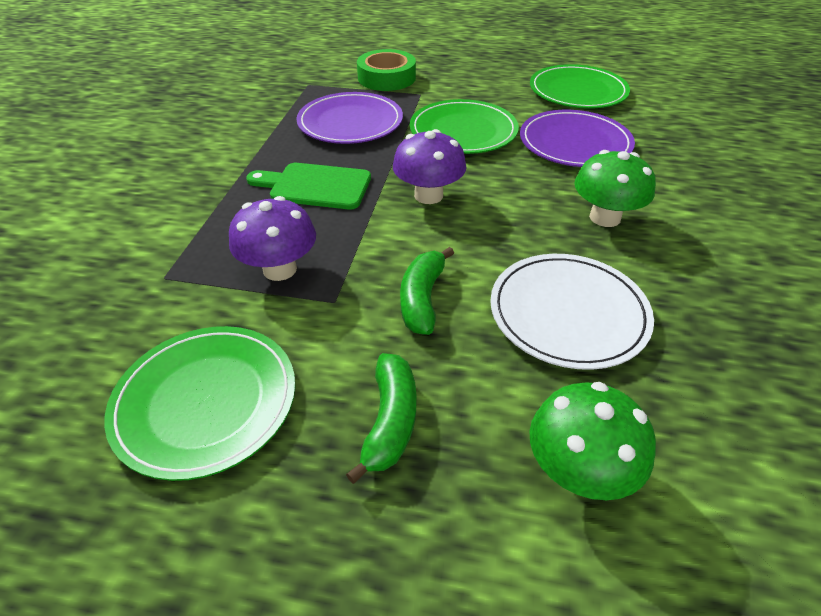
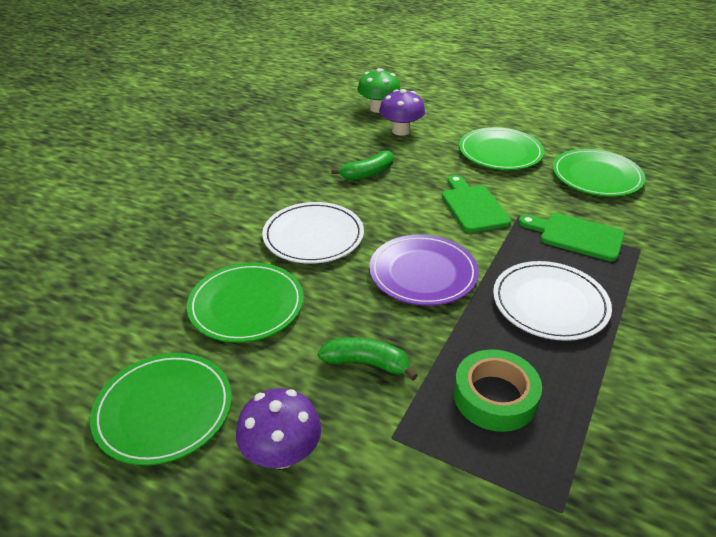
green cutting board: 1 -> 2
green mushroom: 2 -> 1
green plate: 3 -> 4
purple plate: 2 -> 1
white plate: 1 -> 2

